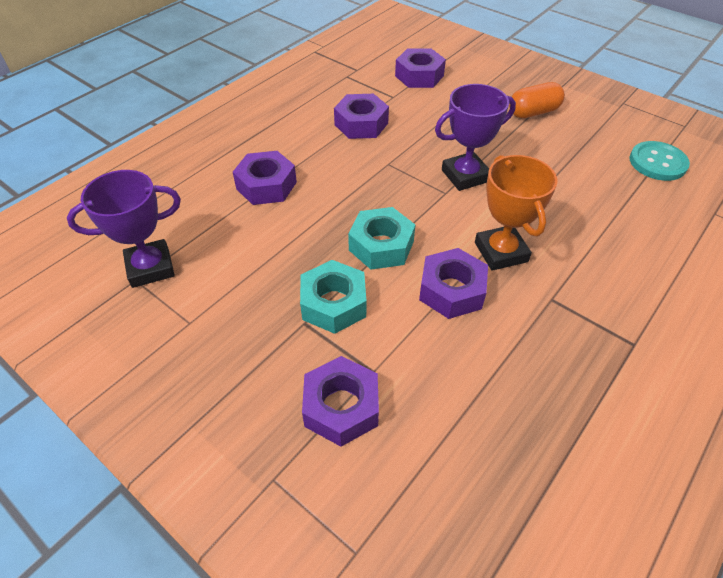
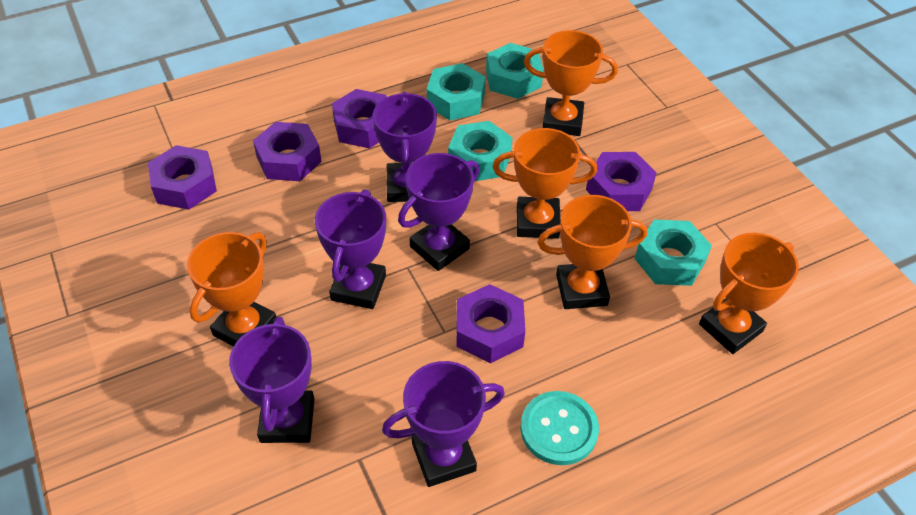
orange capsule: 1 -> 0
orange trophy: 1 -> 5
purple trophy: 2 -> 5
turquoise nut: 2 -> 4

